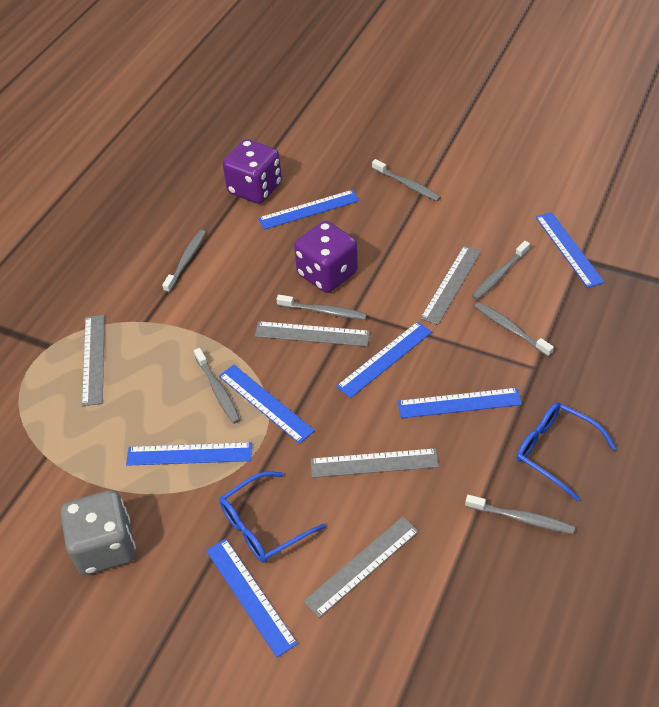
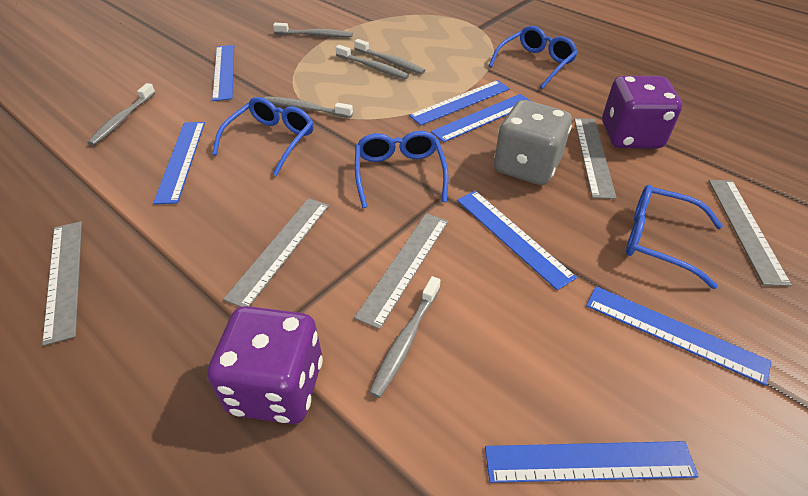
blue glasses: 2 -> 4
grey toothbrush: 7 -> 6

